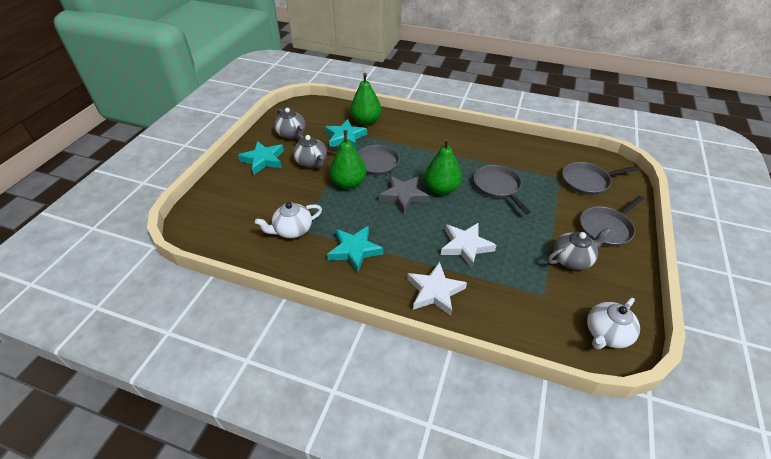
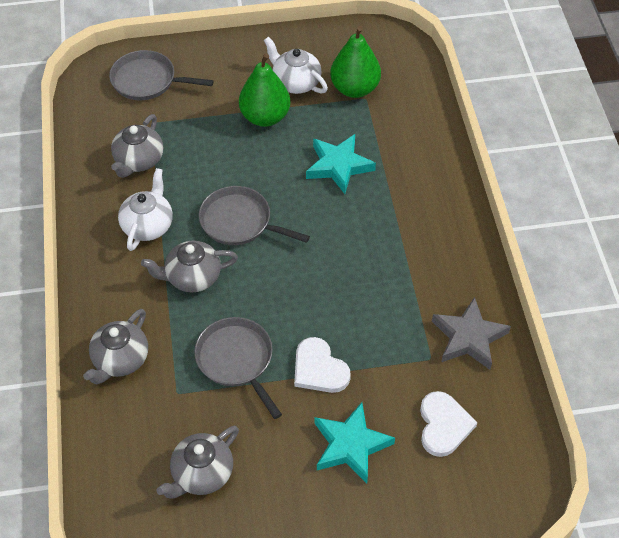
green pear: 3 -> 2
grey pan: 4 -> 3
grey teapot: 3 -> 4
turquoise star: 3 -> 2
white heart: 0 -> 2
white star: 2 -> 0

